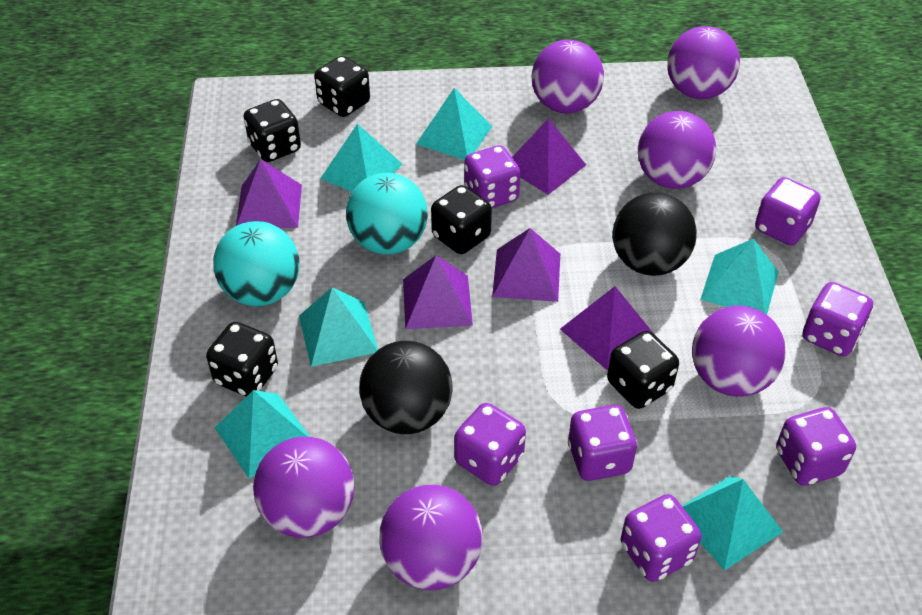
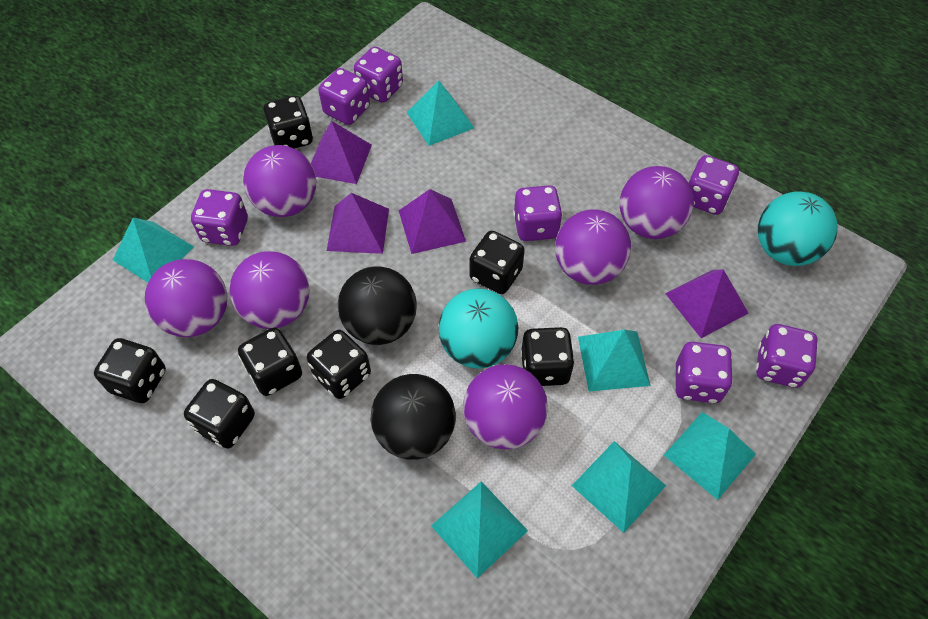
black dice: 5 -> 7
purple pyramid: 5 -> 4

